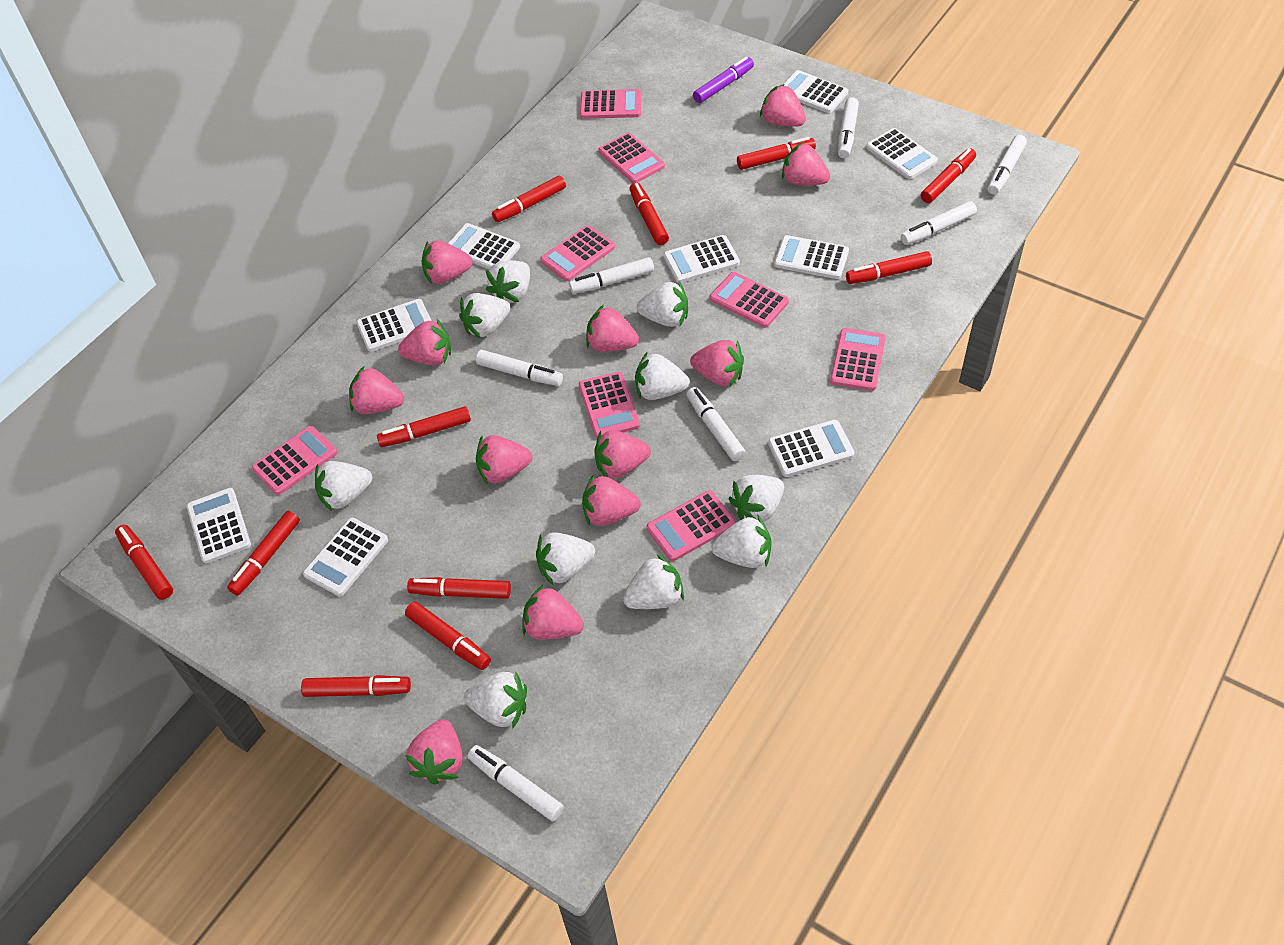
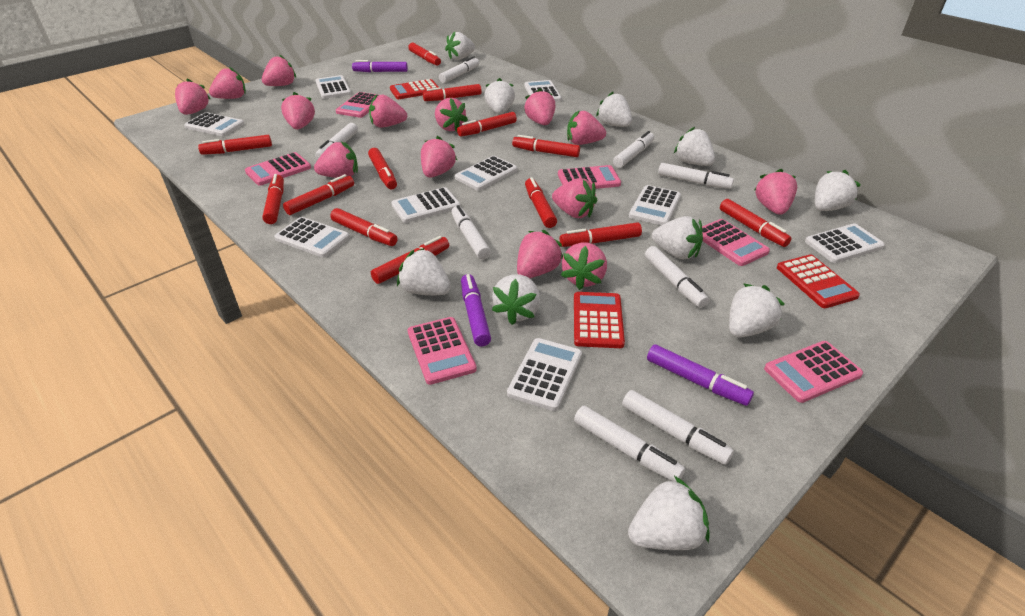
pink calculator: 8 -> 6
pink strawberry: 12 -> 14
purple marker: 1 -> 3
red calculator: 0 -> 3
red marker: 11 -> 13
white marker: 7 -> 8

